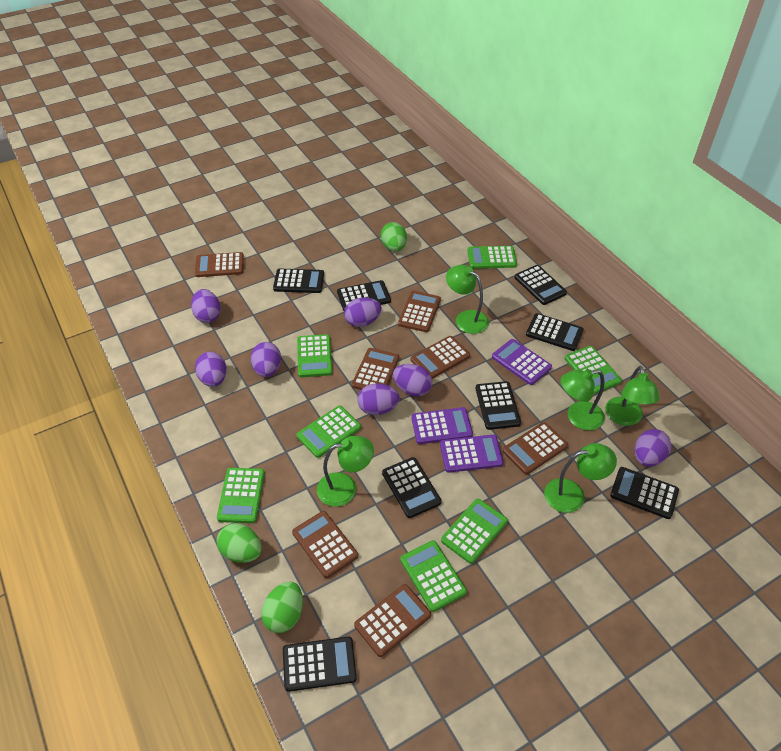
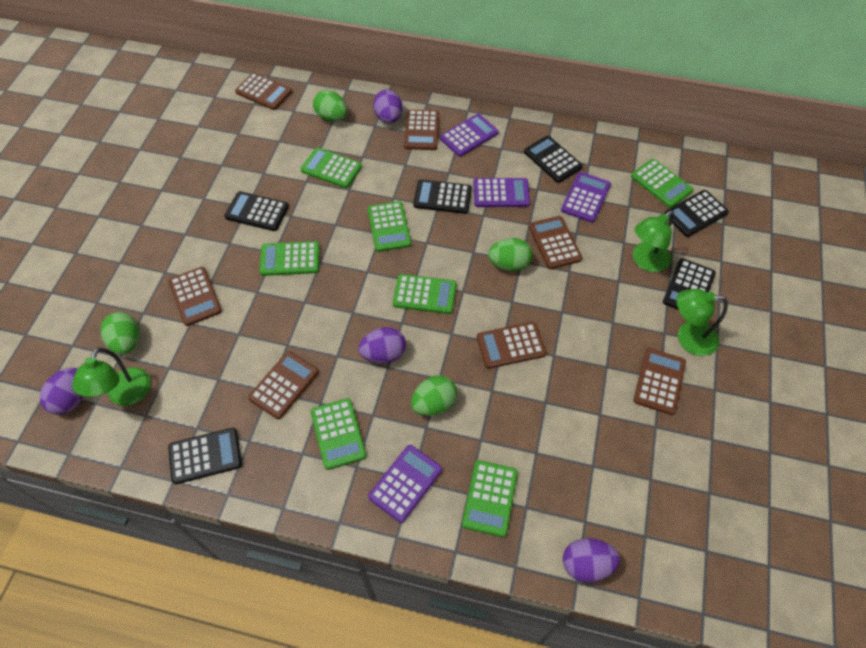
black calculator: 8 -> 6
green egg: 3 -> 4
green lamp: 5 -> 3
purple calculator: 3 -> 4
purple egg: 7 -> 4

